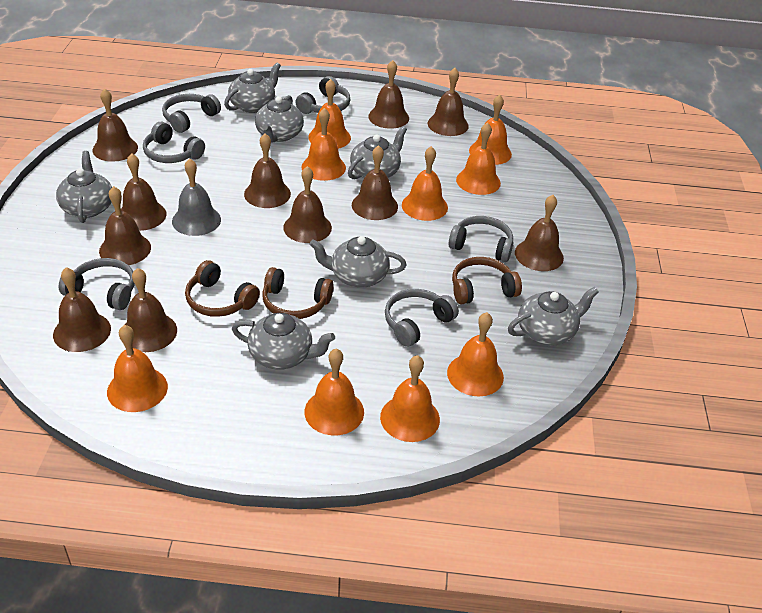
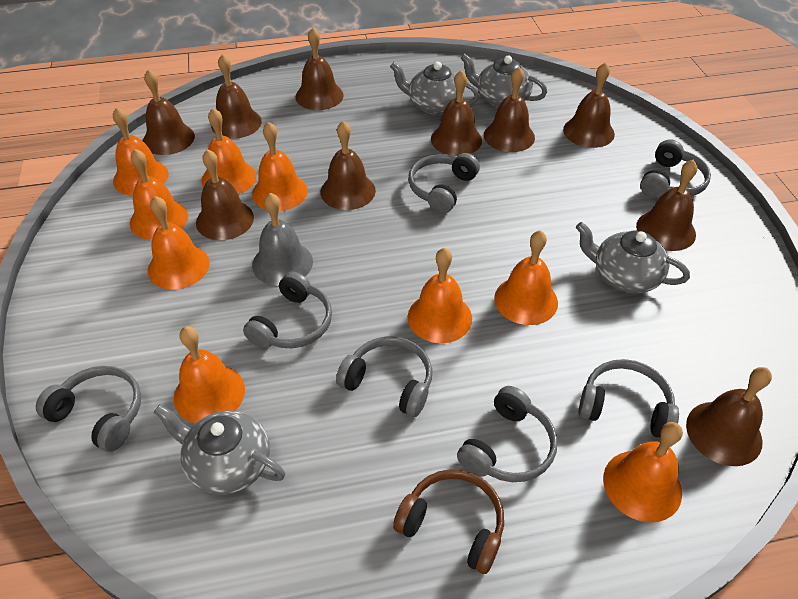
brown bell: 11 -> 10
brown headphones: 3 -> 1
grey headphones: 6 -> 7
grey teapot: 7 -> 4

